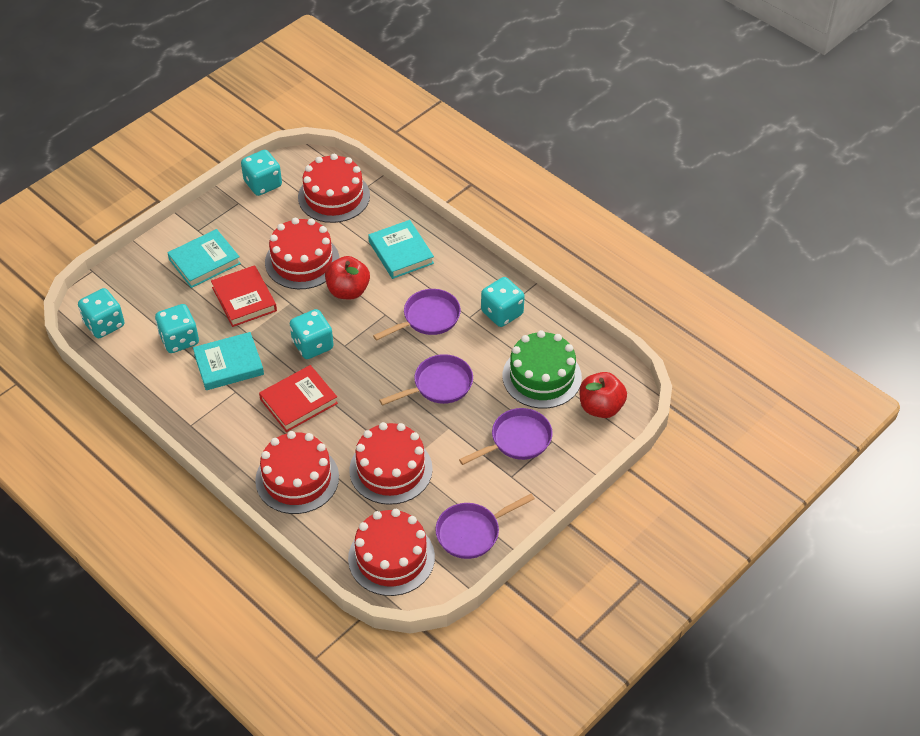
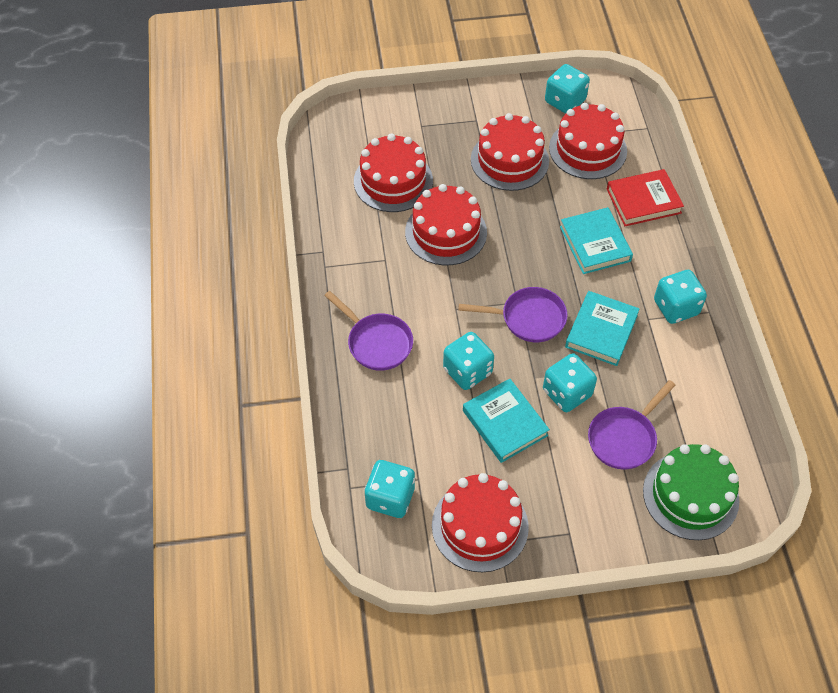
purple pan: 4 -> 3
red apple: 2 -> 0
red book: 2 -> 1

